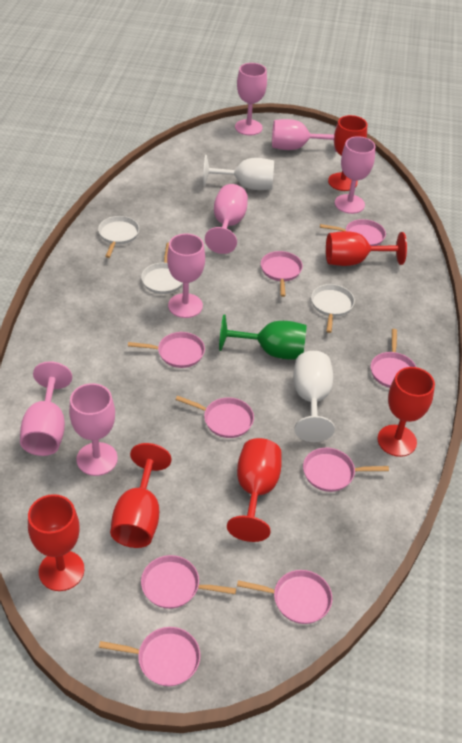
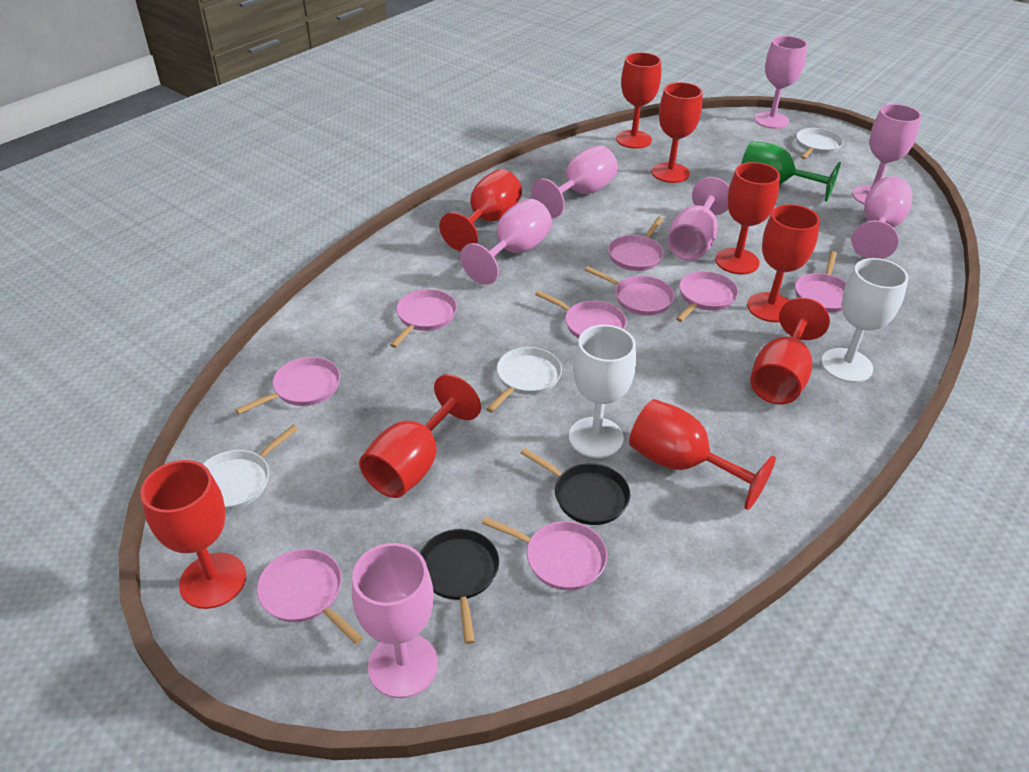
black pan: 0 -> 2
red goblet: 6 -> 9

